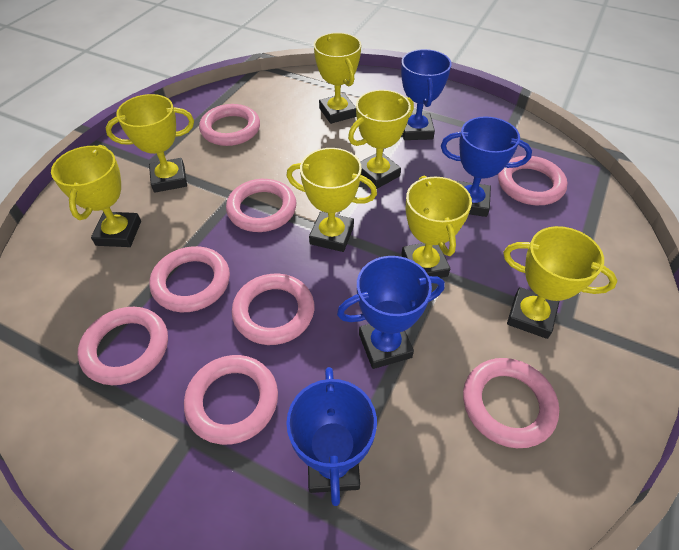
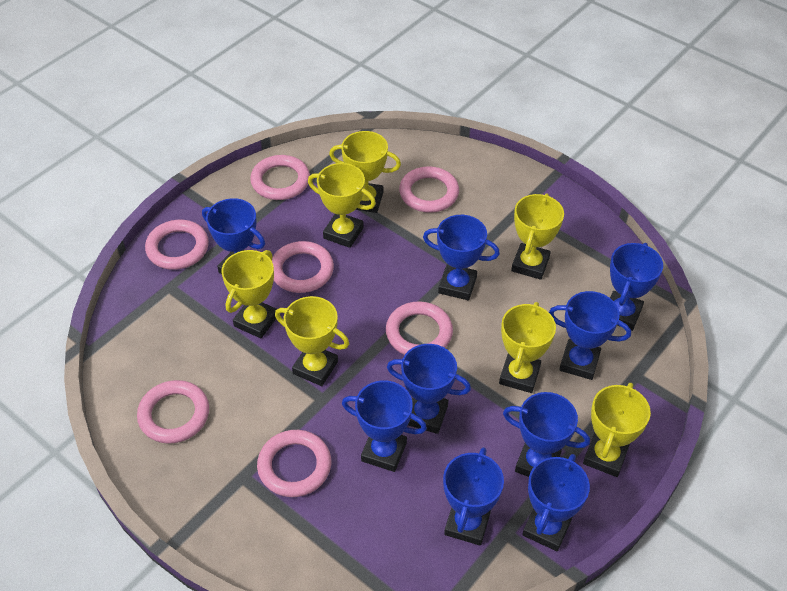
blue trophy: 4 -> 9
pink ring: 8 -> 7

